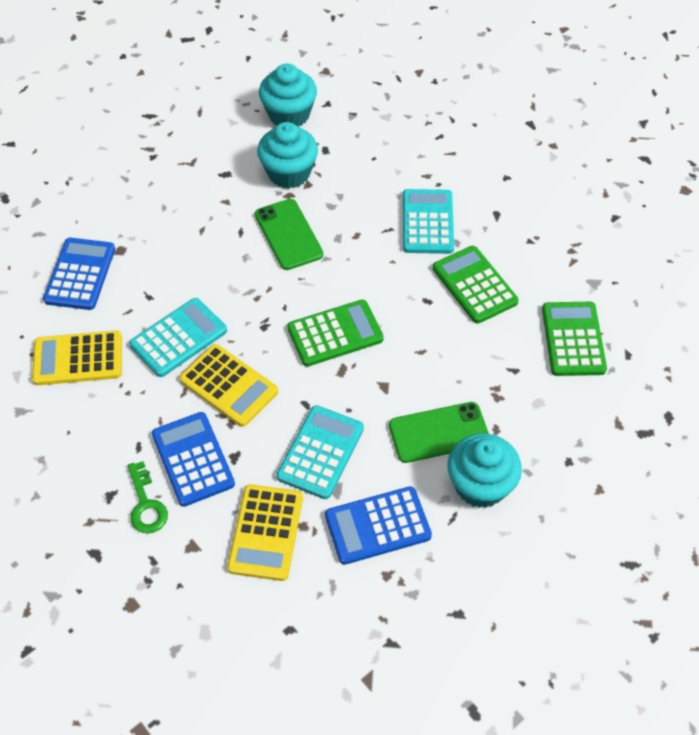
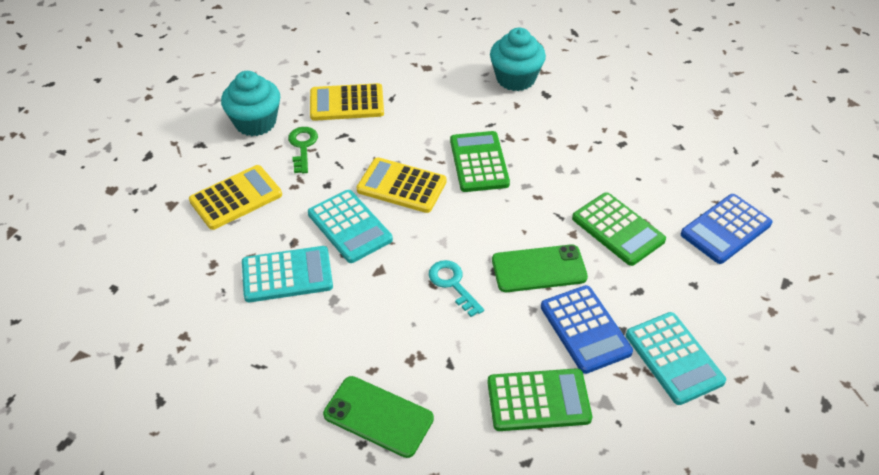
blue calculator: 3 -> 2
turquoise cupcake: 3 -> 2
turquoise key: 0 -> 1

